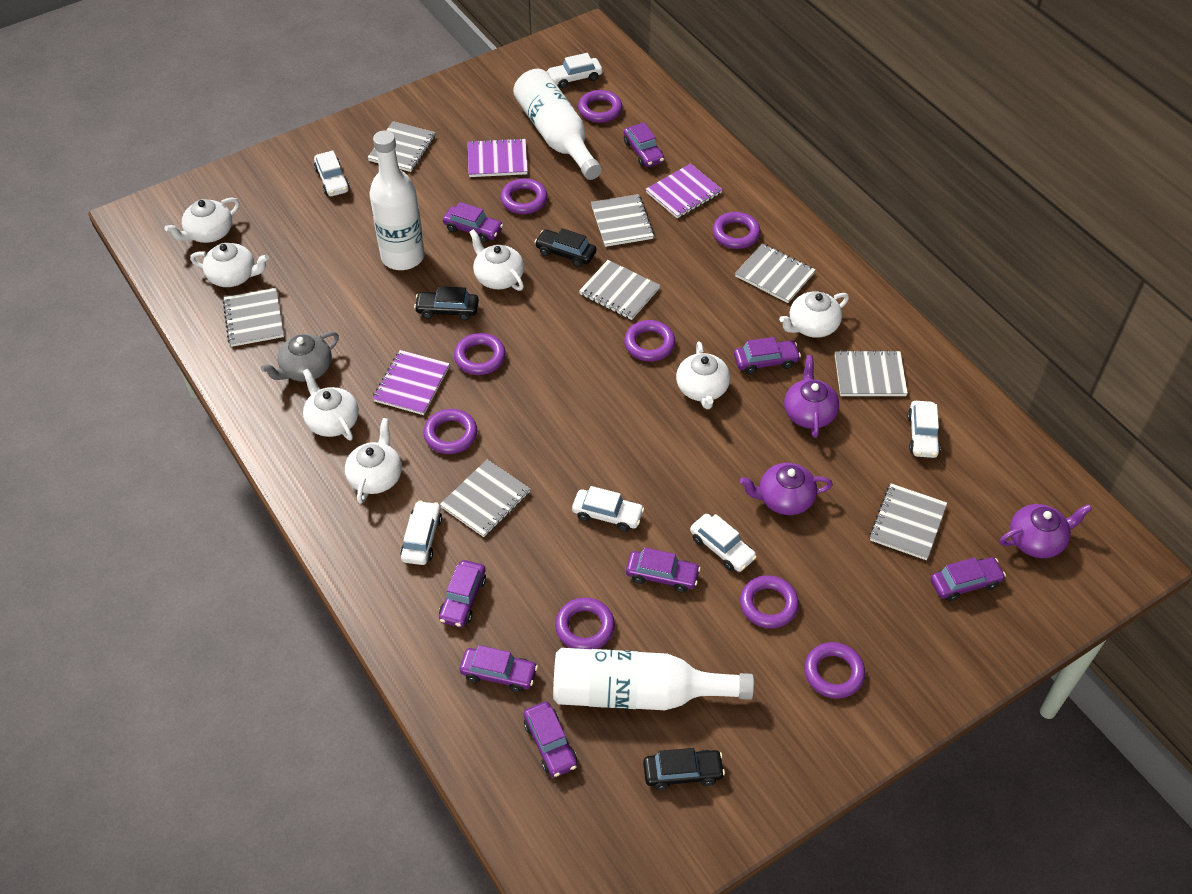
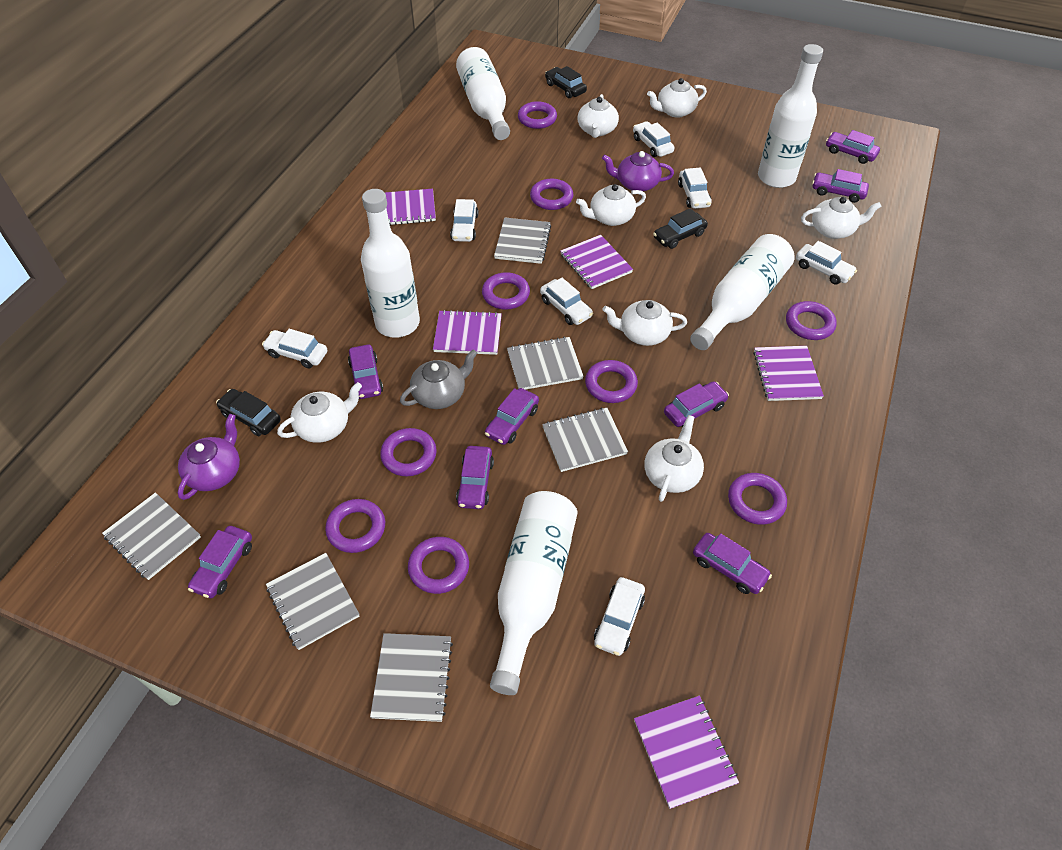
grey notebook: 8 -> 6
purple notebook: 3 -> 5
purple teapot: 3 -> 2
white bottle: 3 -> 5
white car: 6 -> 7

